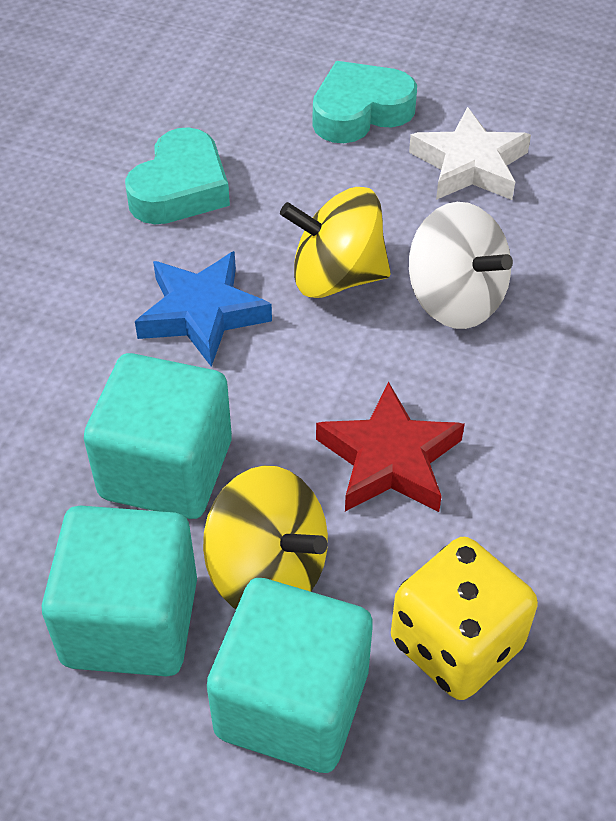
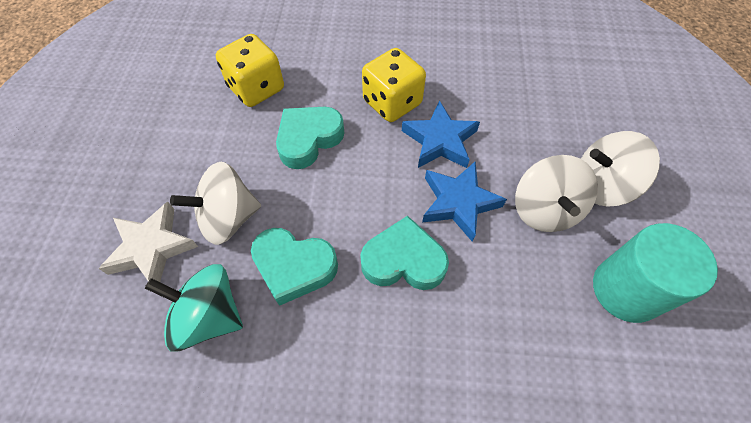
blue star: 1 -> 2
red star: 1 -> 0
turquoise cube: 3 -> 0
turquoise cylinder: 0 -> 1
turquoise heart: 2 -> 3
turquoise spinning top: 0 -> 1
white spinning top: 1 -> 3
yellow dice: 1 -> 2
yellow spinning top: 2 -> 0

